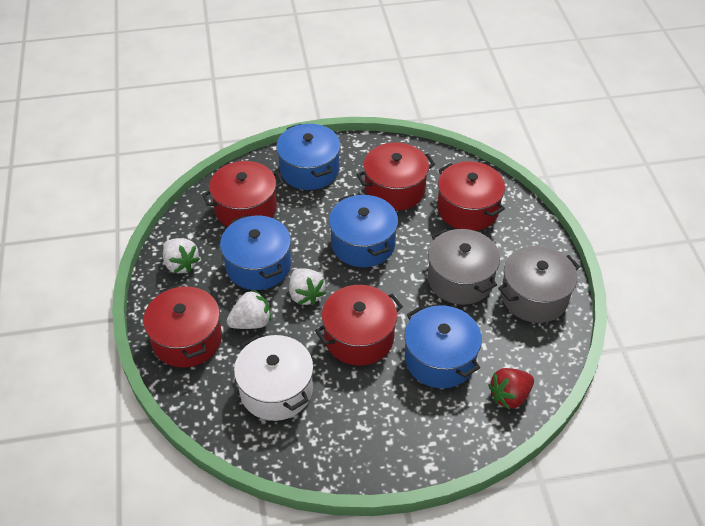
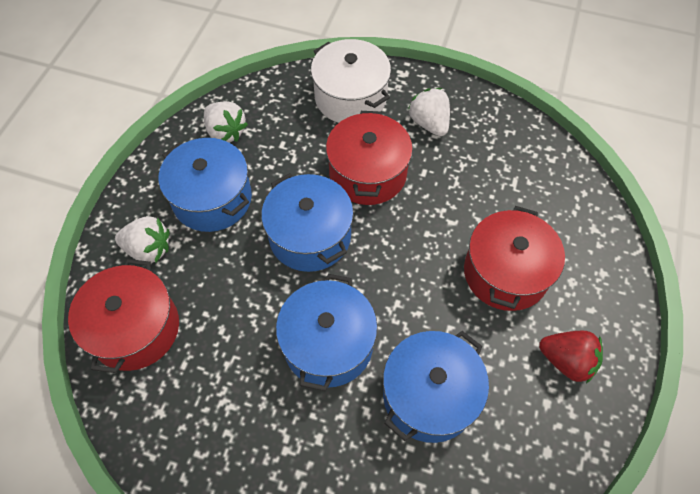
grey pot: 2 -> 0
red pot: 5 -> 3

